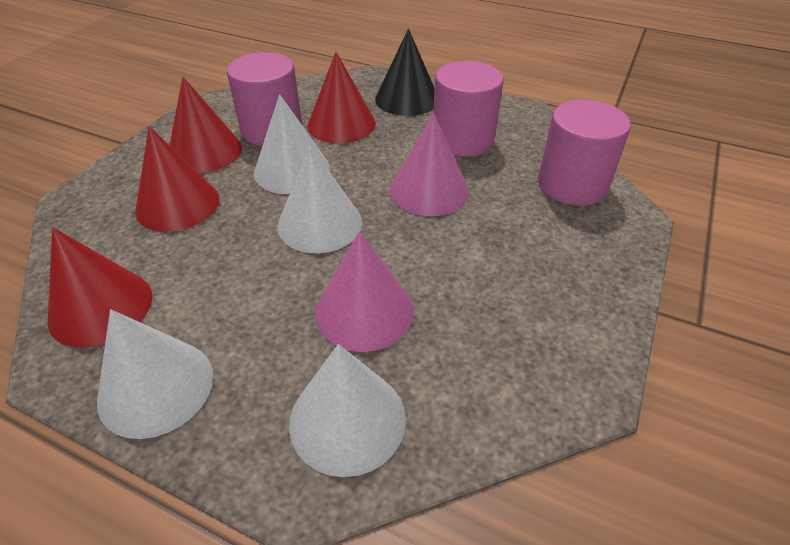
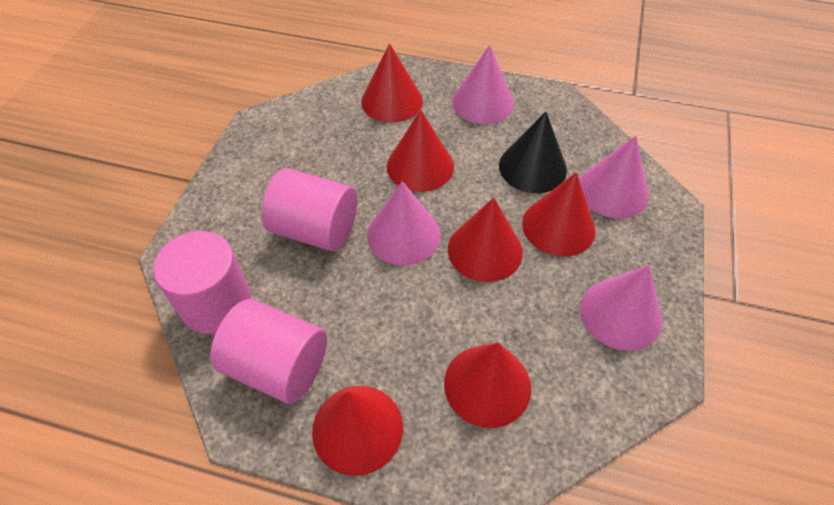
pink cone: 2 -> 4
red cone: 4 -> 6
white cone: 4 -> 0

